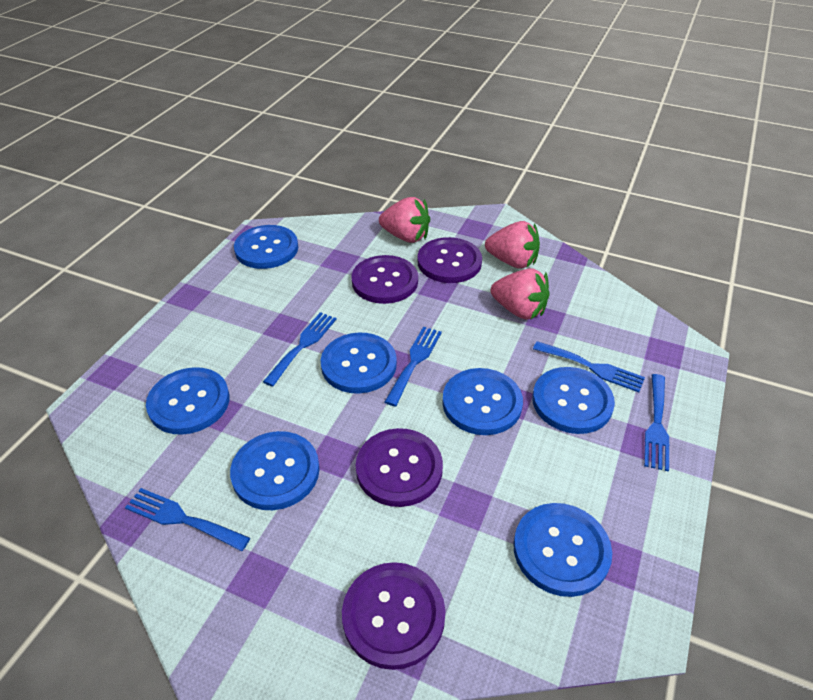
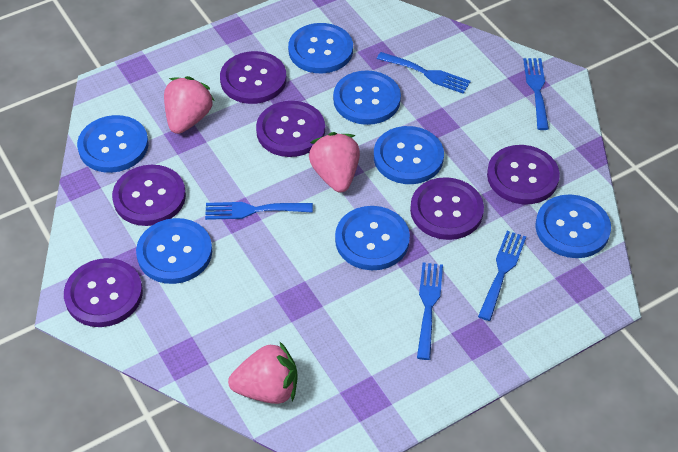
purple button: 4 -> 6

